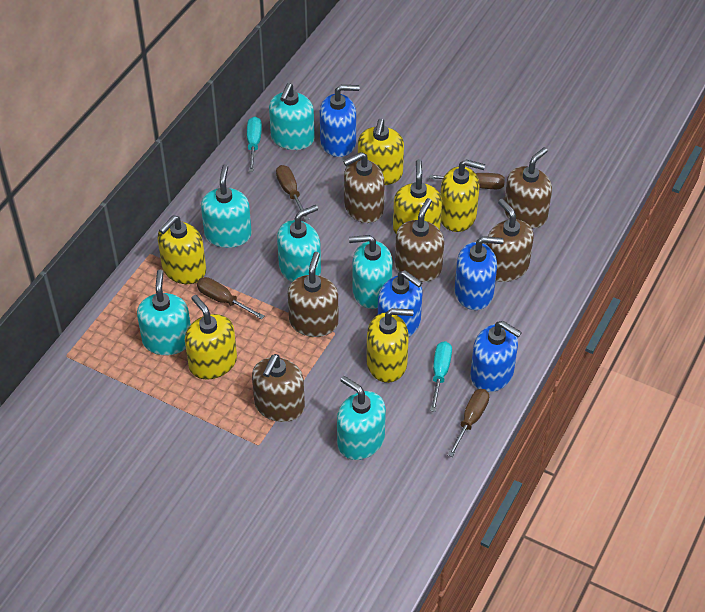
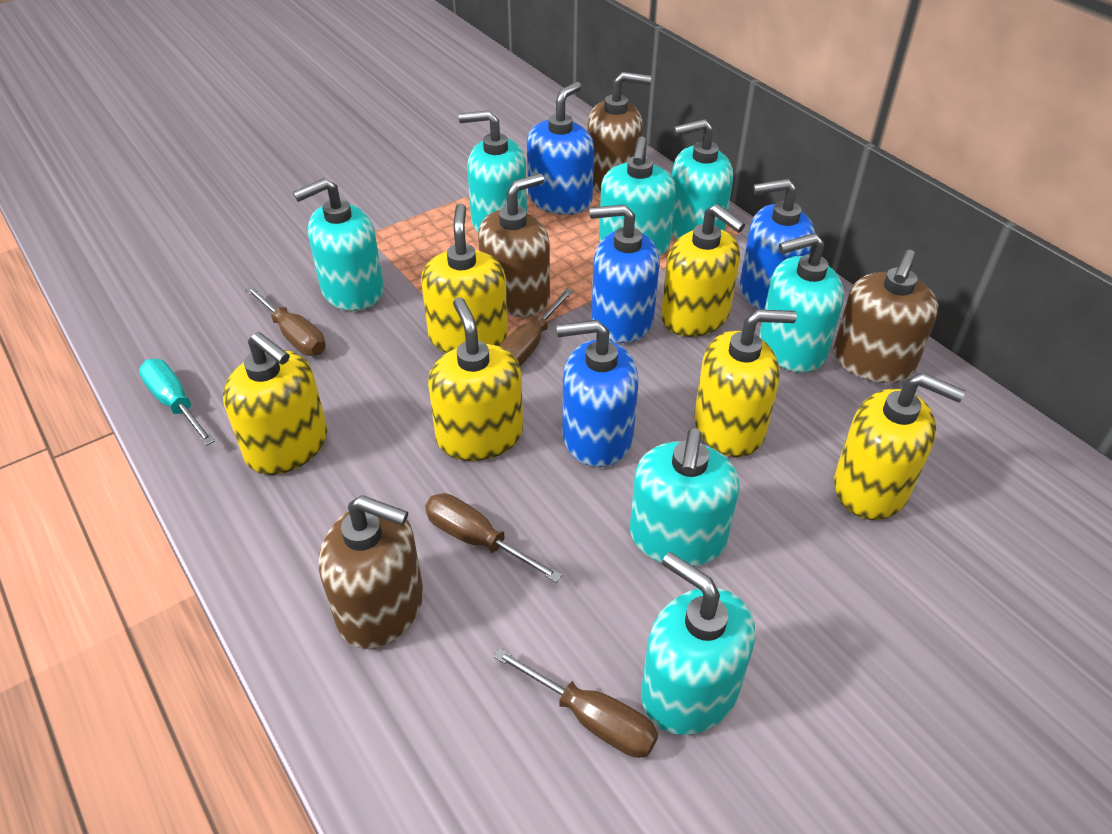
brown soap dispenser: 6 -> 4
turquoise screwdriver: 2 -> 1
turquoise soap dispenser: 6 -> 7

